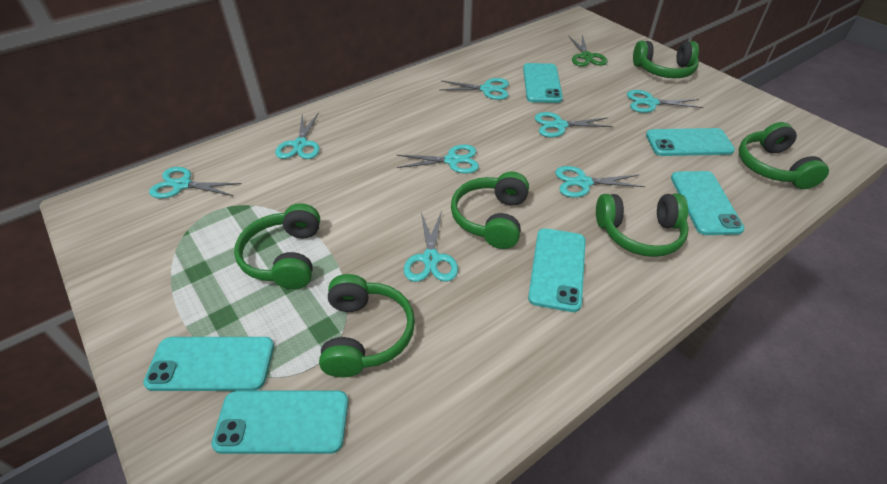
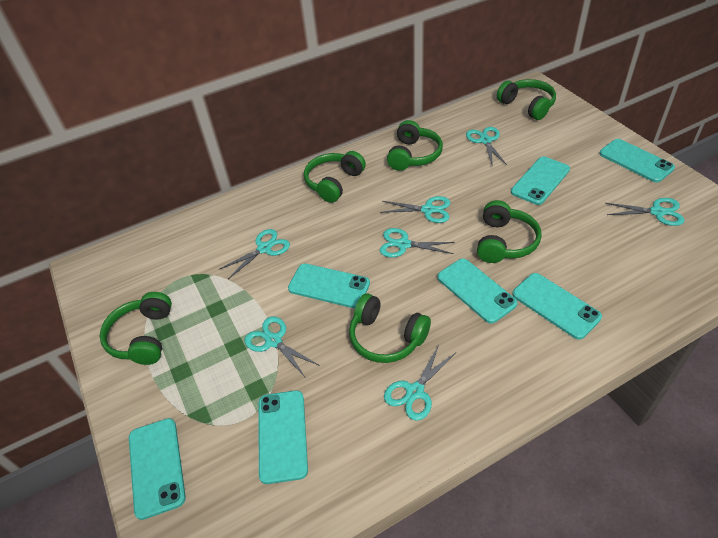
green scissors: 1 -> 0
turquoise phone: 6 -> 7
turquoise scissors: 8 -> 7

